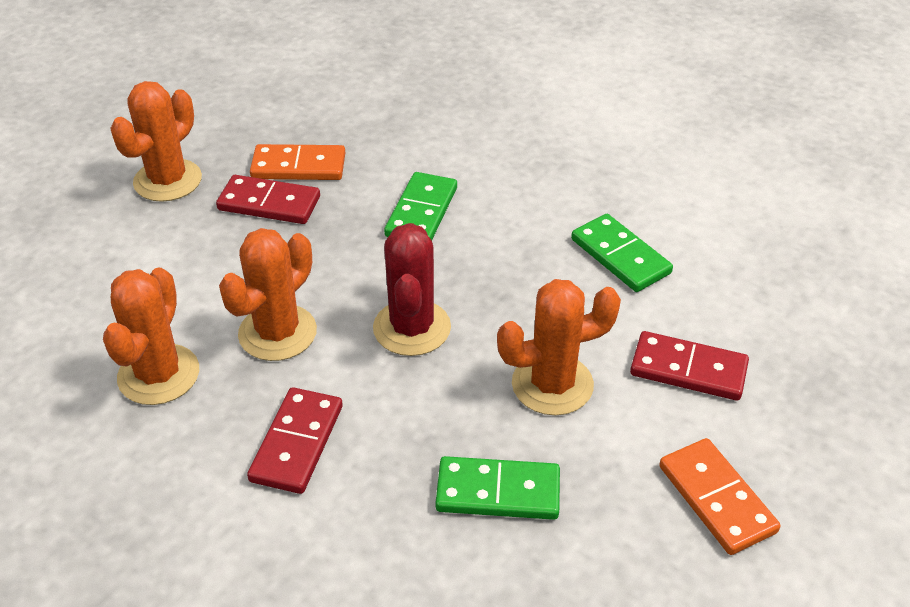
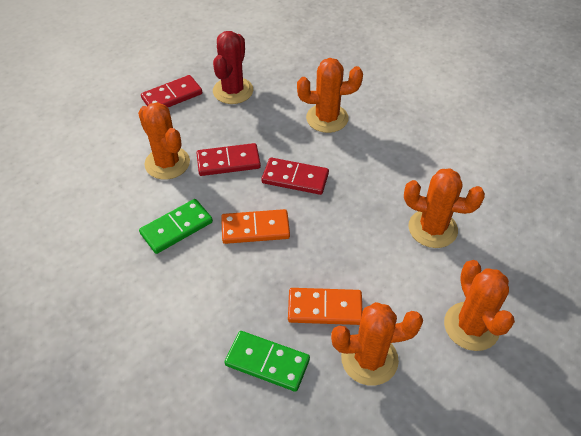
green domino: 3 -> 2
orange cactus: 4 -> 5

